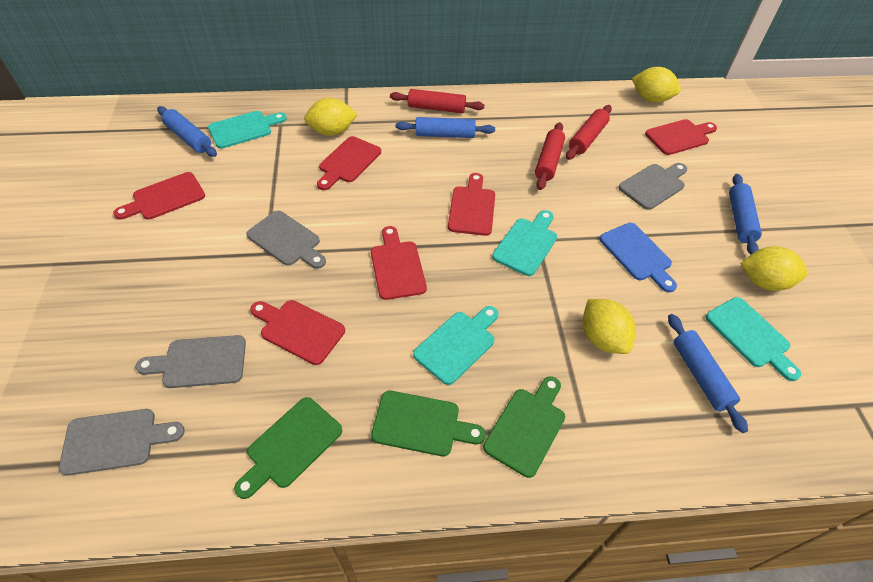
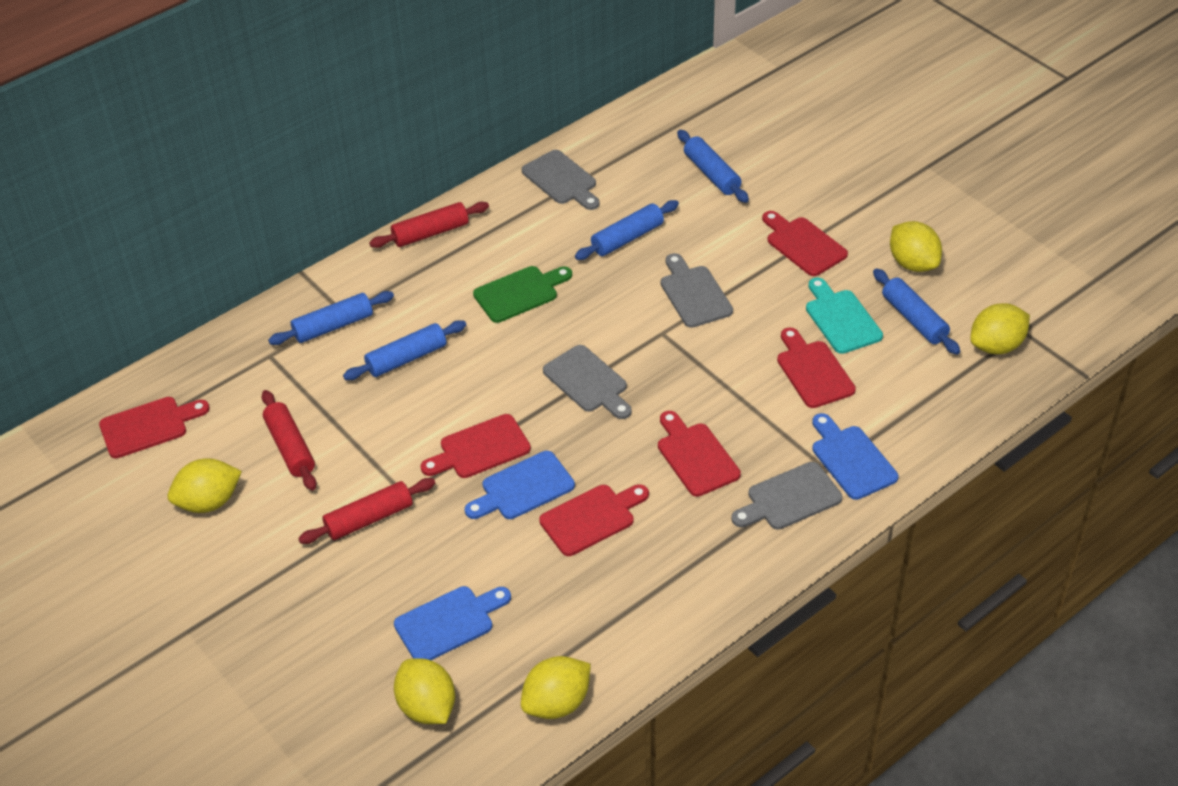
blue cutting board: 1 -> 3
blue rolling pin: 4 -> 5
green cutting board: 3 -> 1
turquoise cutting board: 4 -> 1
yellow lemon: 4 -> 5

